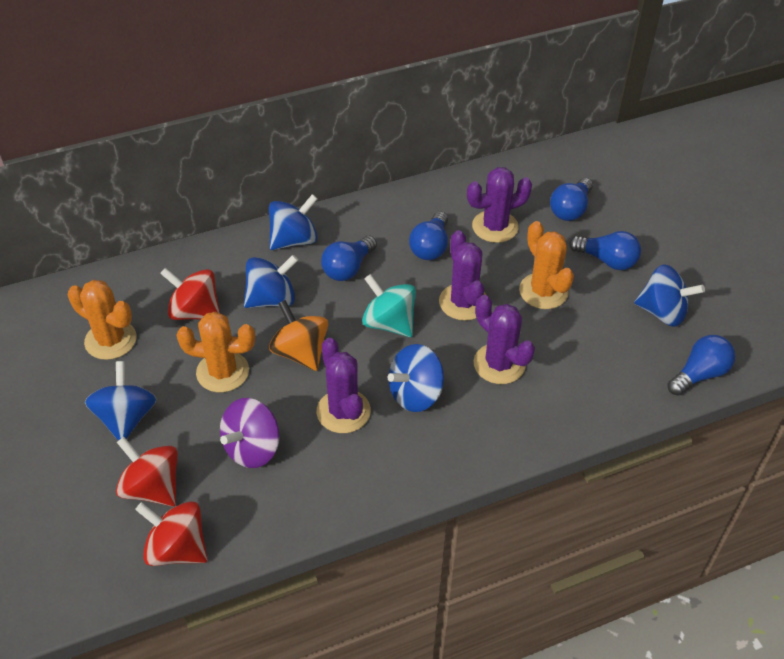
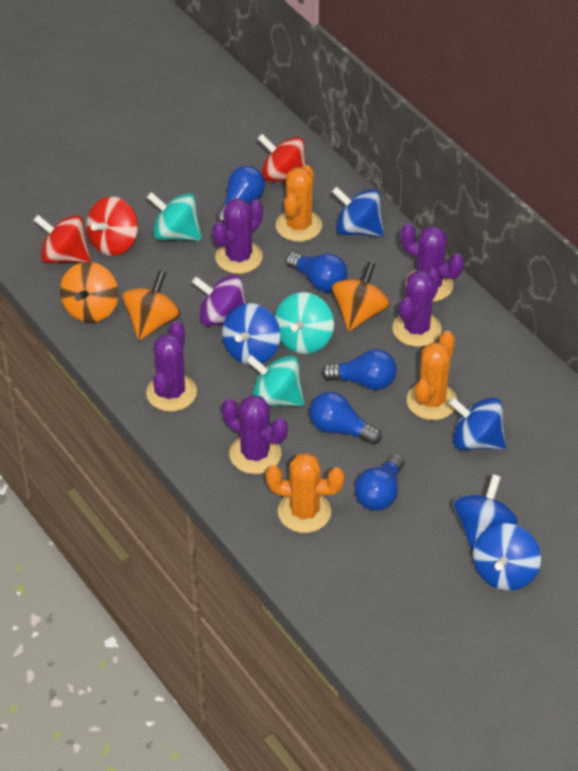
orange spinning top: 1 -> 3
purple cactus: 4 -> 5
turquoise spinning top: 1 -> 3

